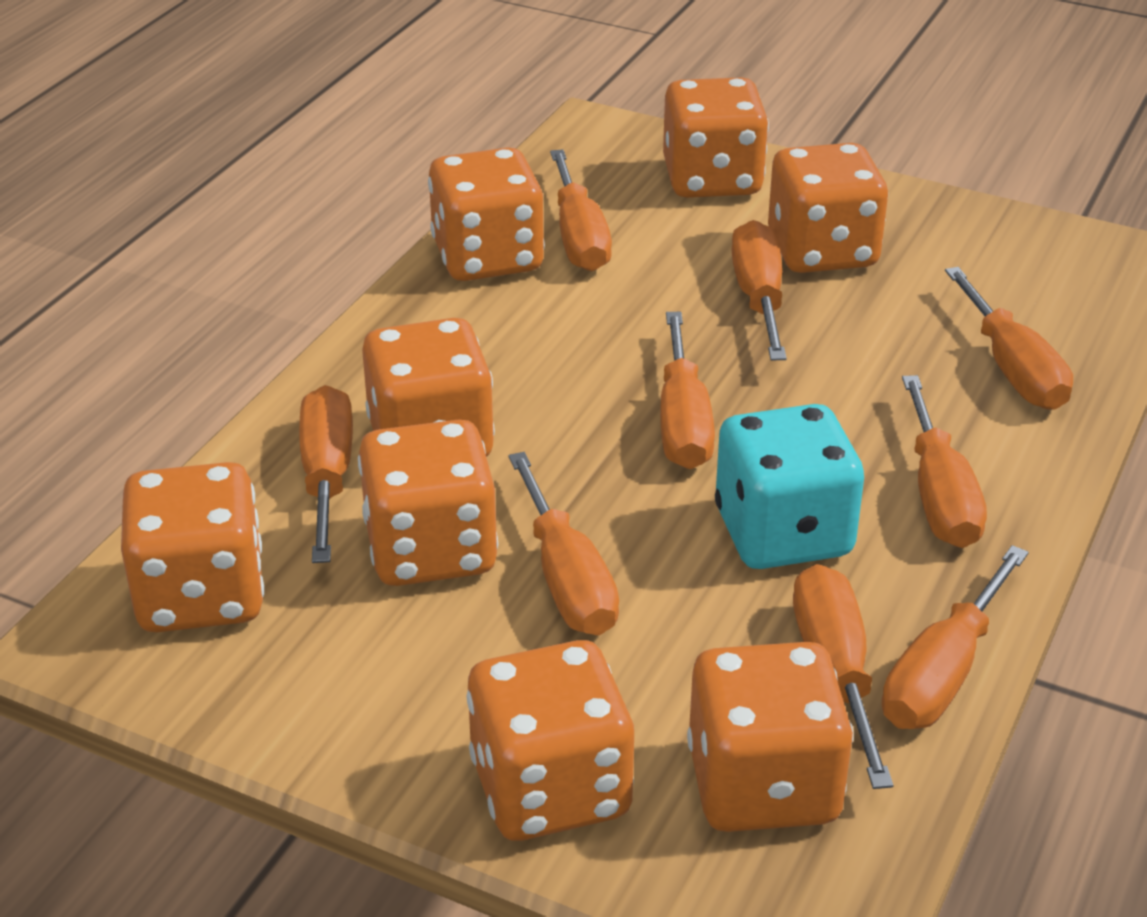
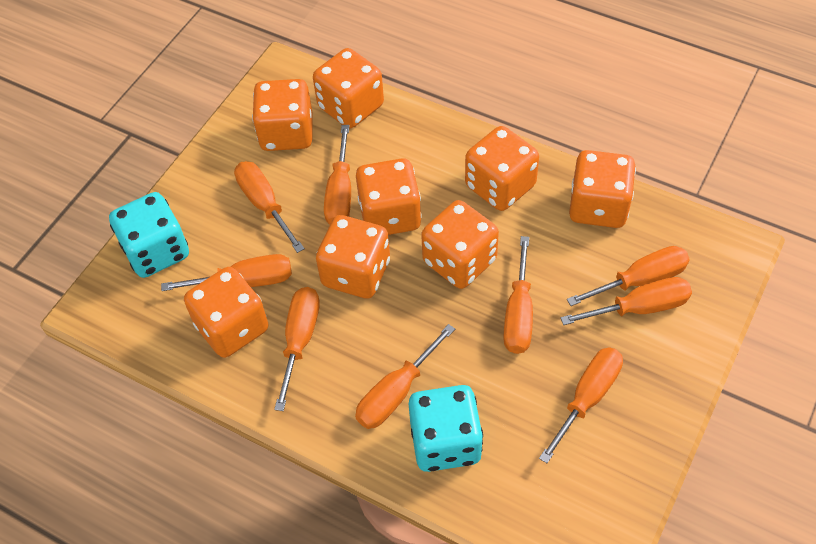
turquoise dice: 1 -> 2

